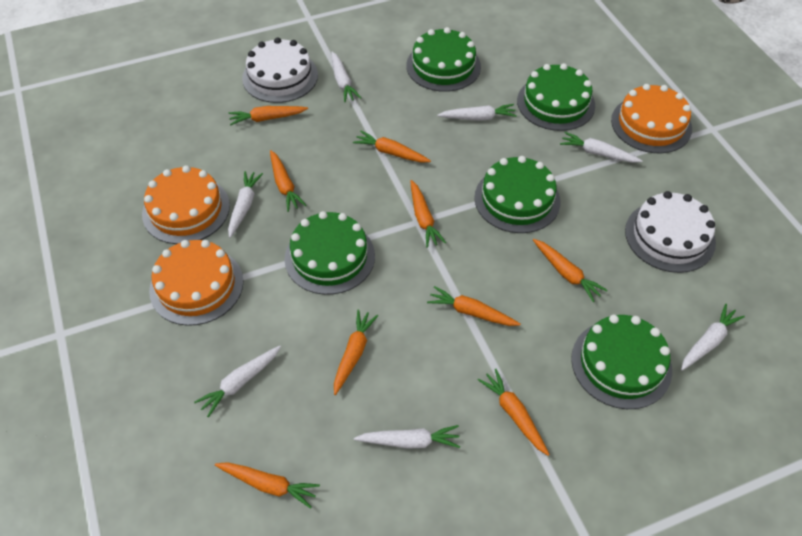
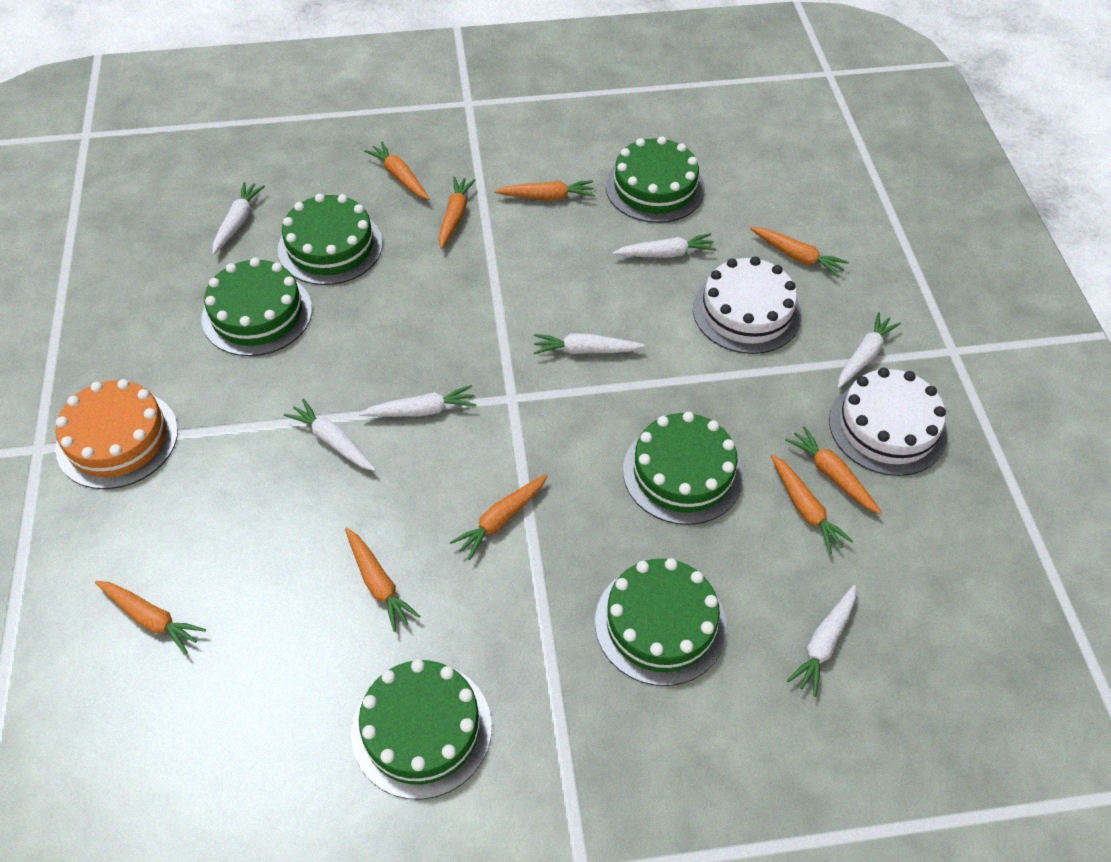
green cake: 5 -> 6
orange cake: 3 -> 1

